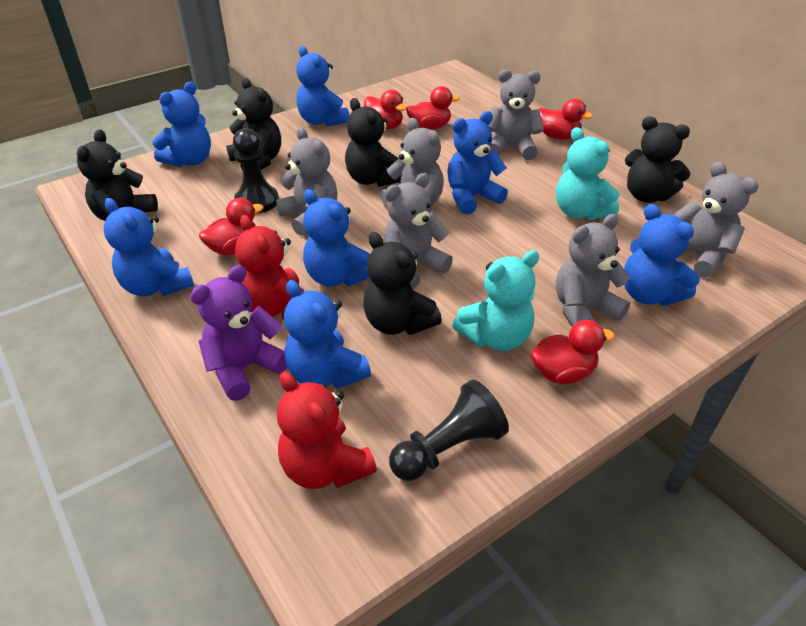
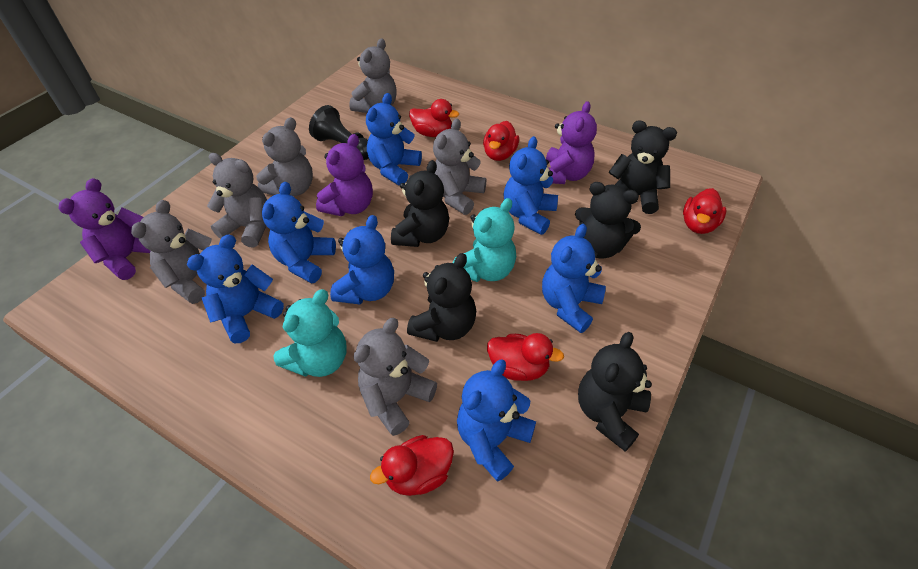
black pawn: 2 -> 1
purple teddy bear: 1 -> 3
red teddy bear: 2 -> 0

